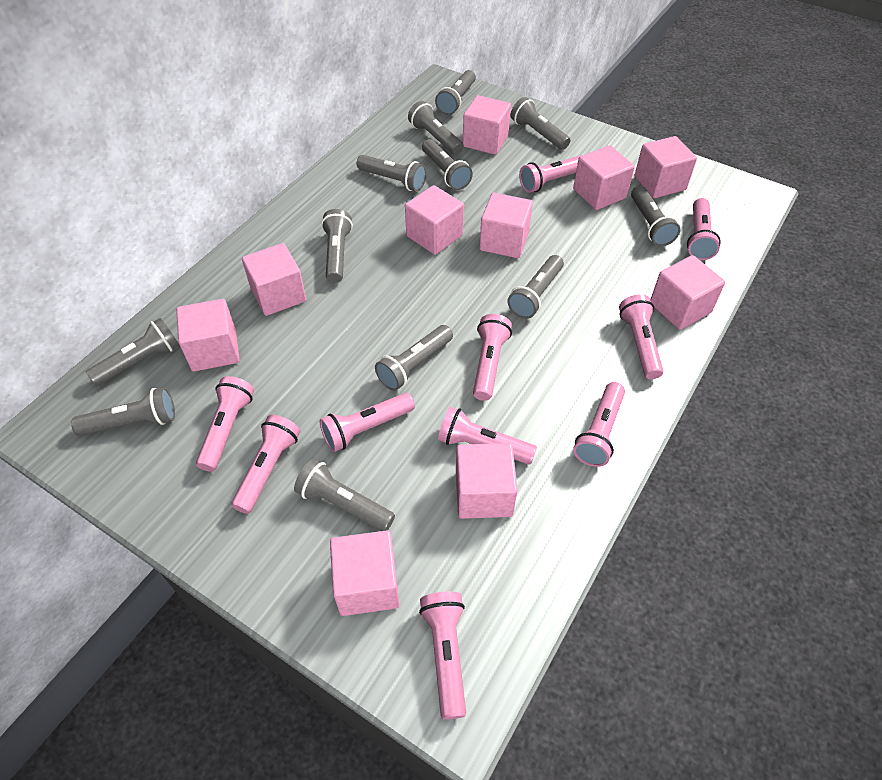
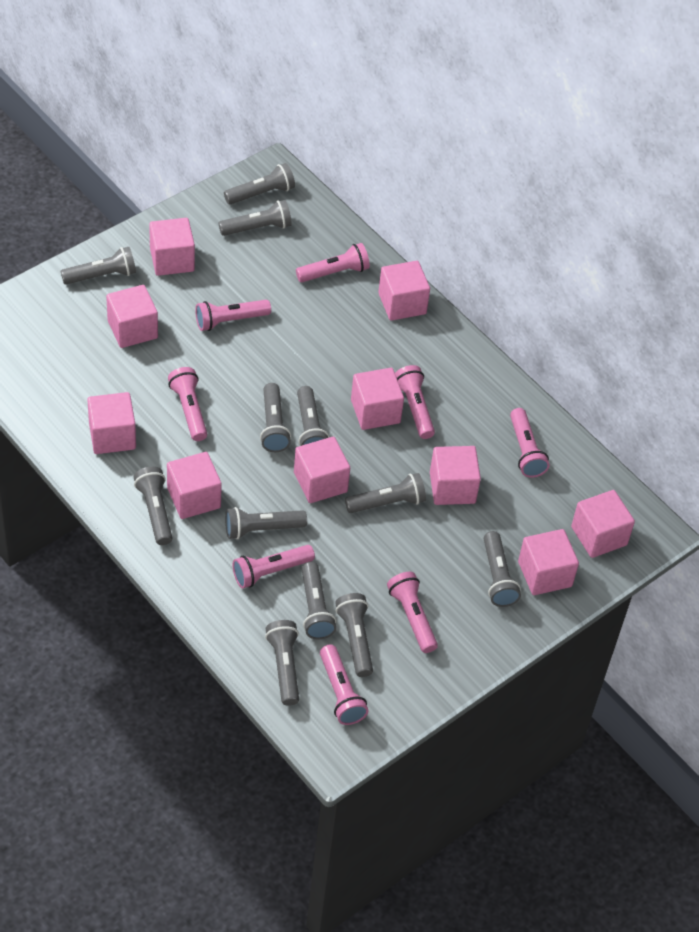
pink flashlight: 10 -> 8

